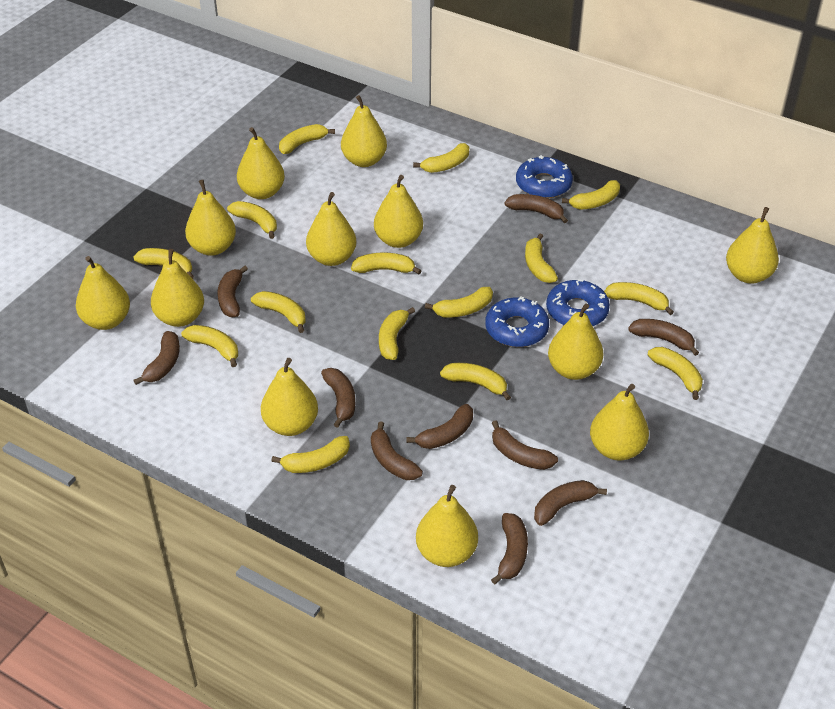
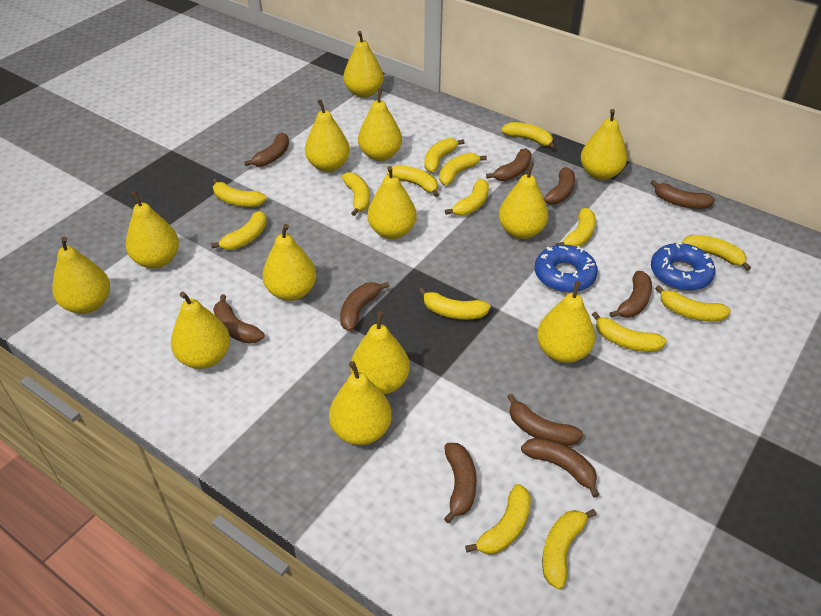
blue donut: 3 -> 2
yellow pear: 12 -> 13

